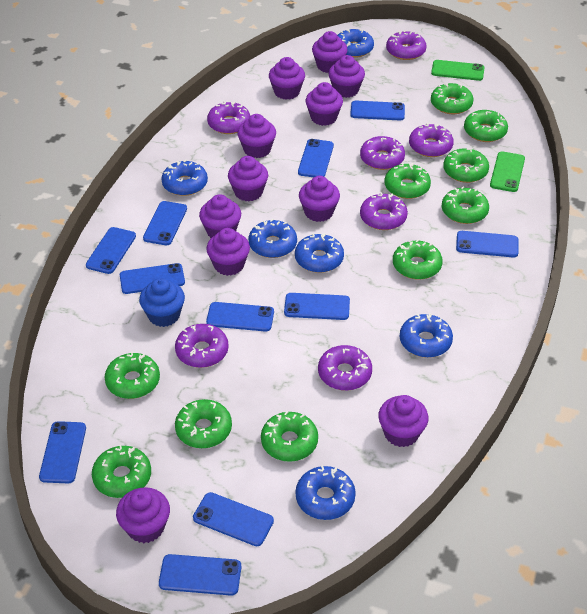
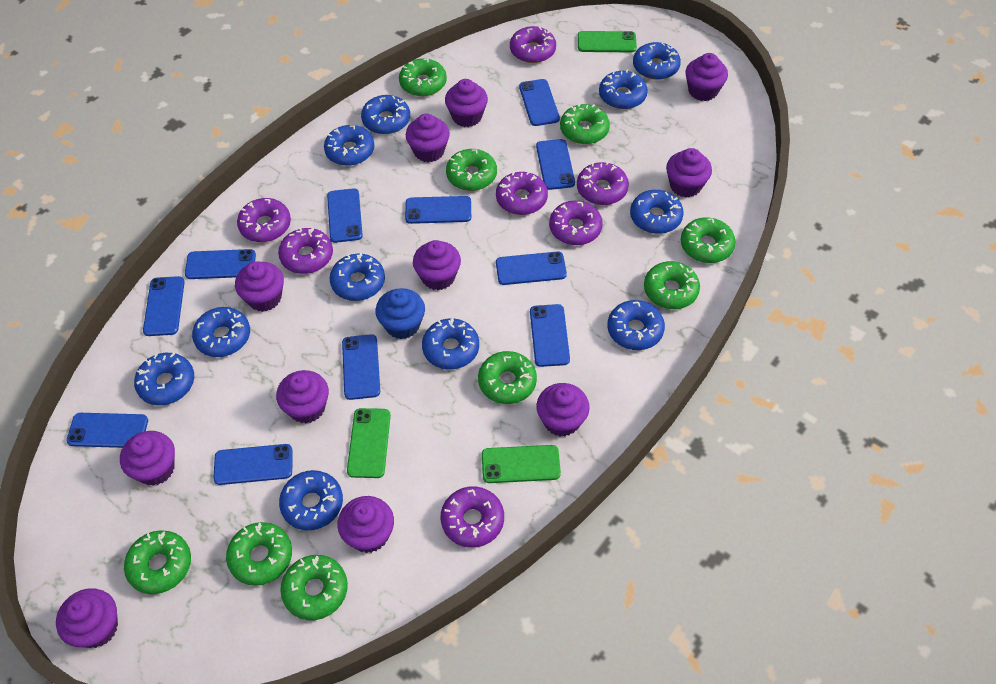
blue donut: 6 -> 11
green donut: 10 -> 9
green phone: 2 -> 3

